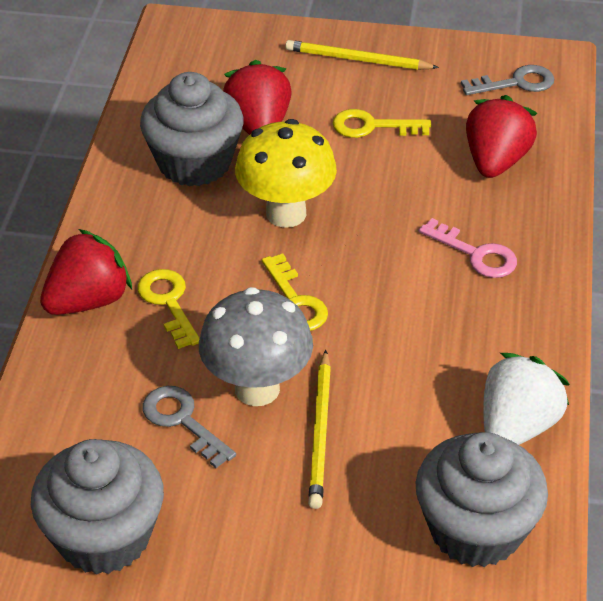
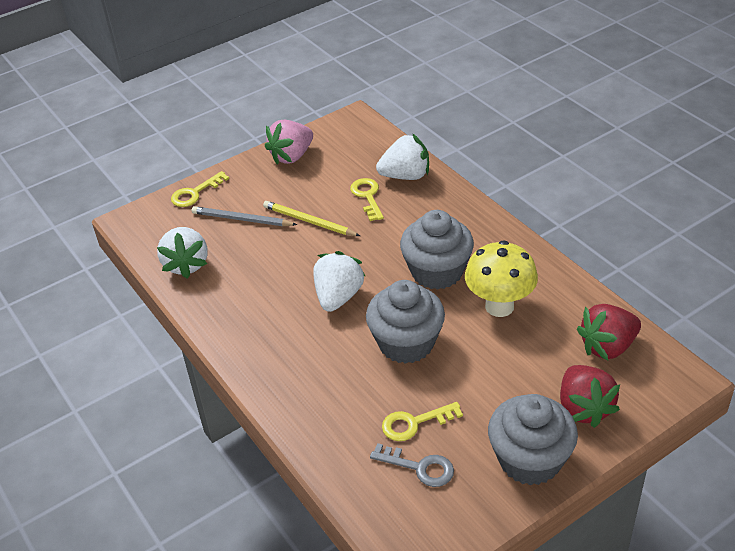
grey key: 2 -> 1
grey mushroom: 1 -> 0
grey pencil: 0 -> 1
pink key: 1 -> 0
pink strawberry: 0 -> 1
red strawberry: 3 -> 2
white strawberry: 1 -> 3
yellow pencil: 2 -> 1

